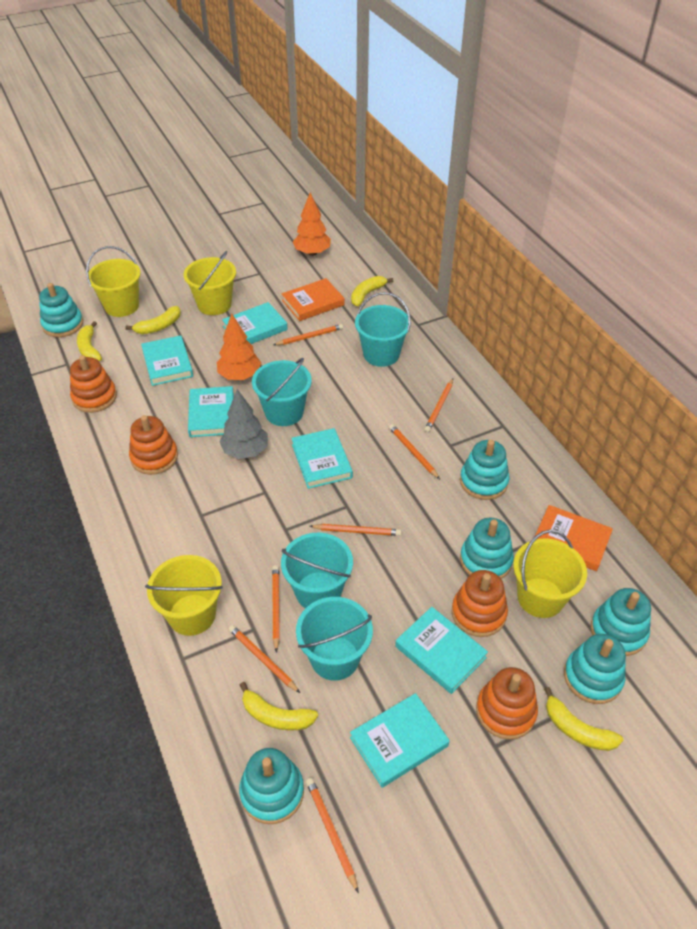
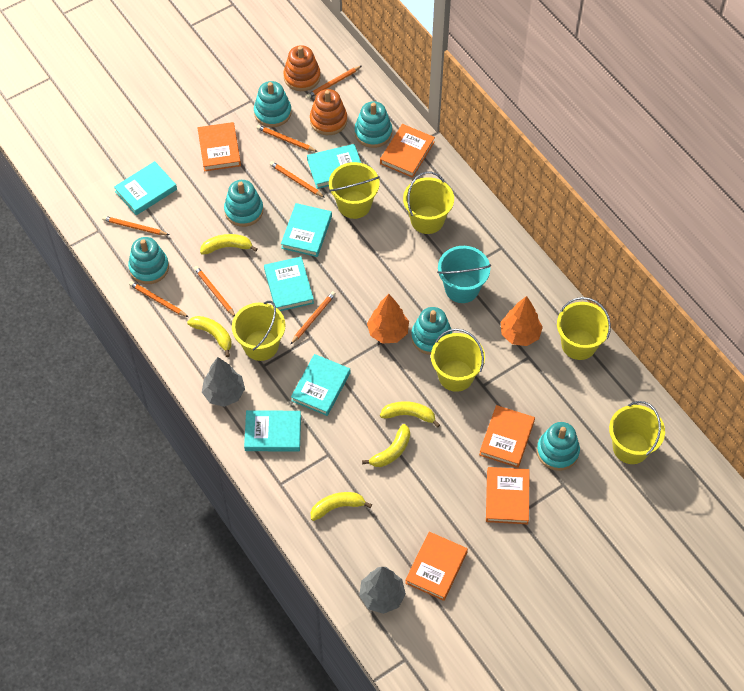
grey tree: 1 -> 2
orange book: 2 -> 5
orange stacking toy: 4 -> 2
turquoise bucket: 4 -> 1
yellow bucket: 4 -> 6

